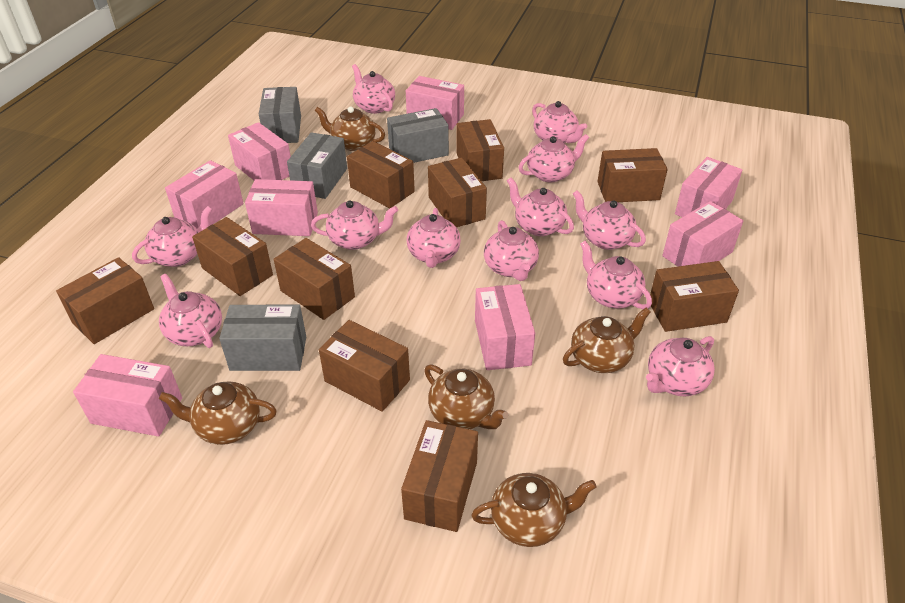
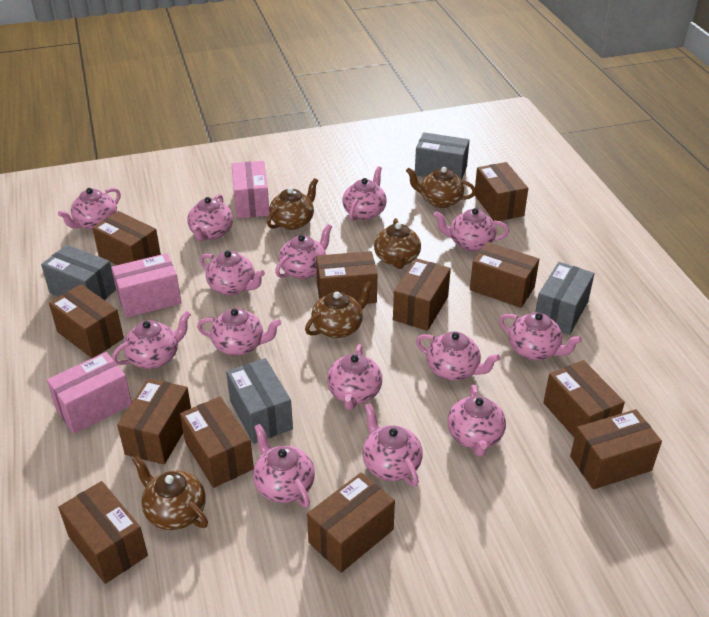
brown box: 10 -> 12
pink box: 8 -> 3
pink teapot: 12 -> 14

